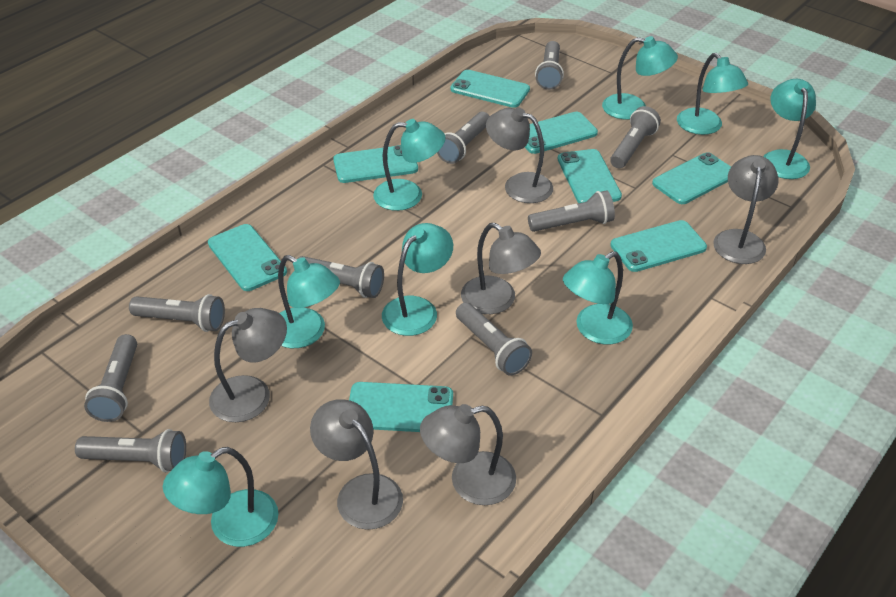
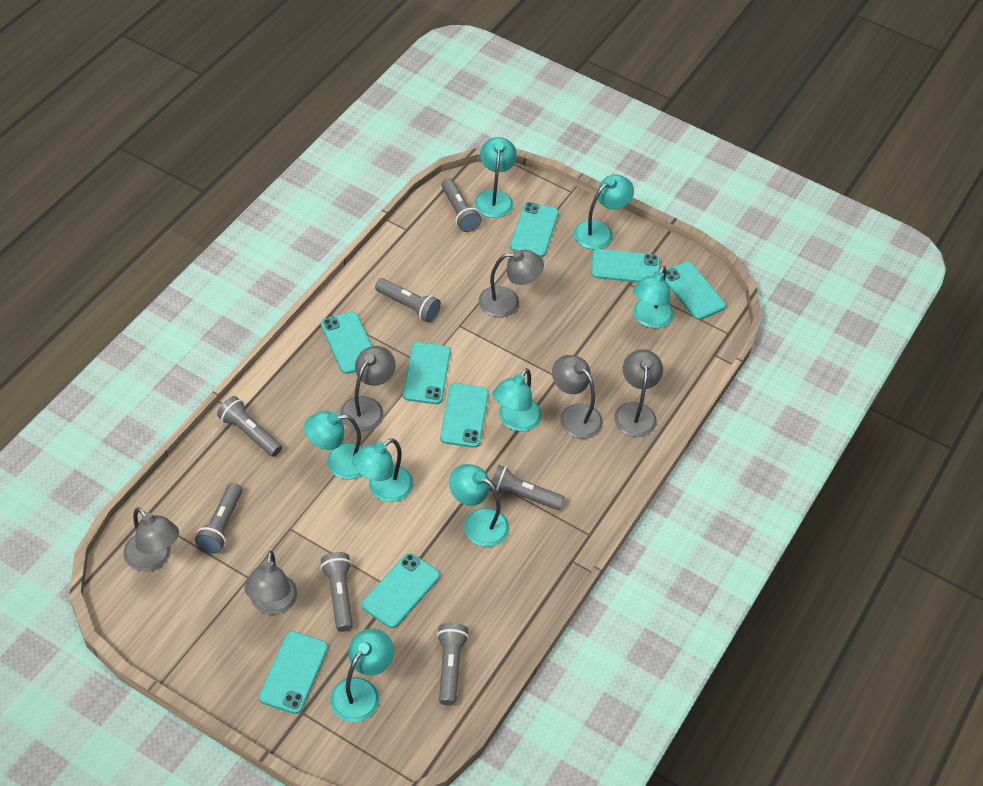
grey flashlight: 9 -> 7

